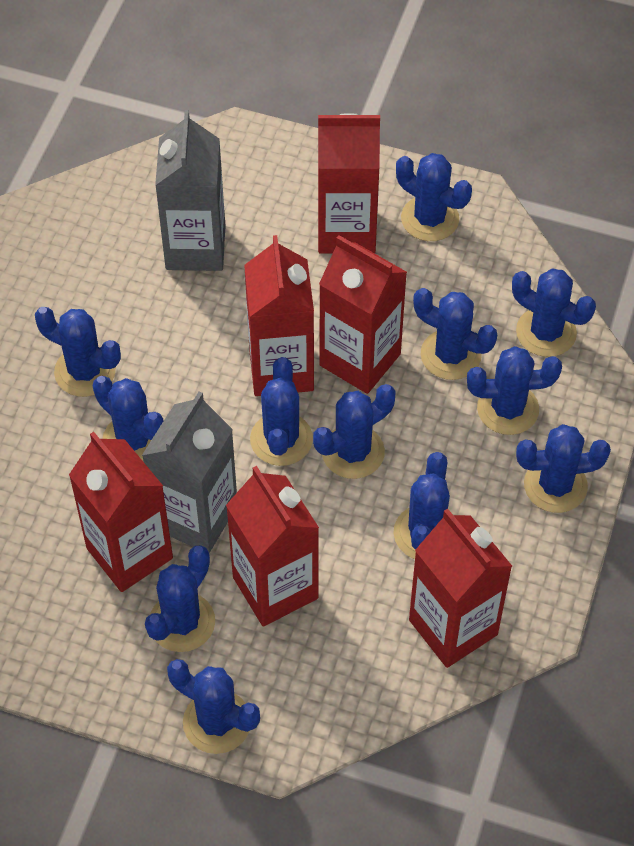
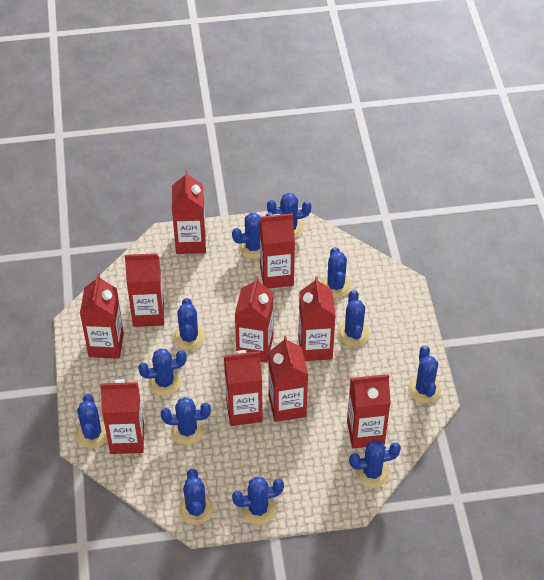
grey carton: 2 -> 0
red carton: 6 -> 10

